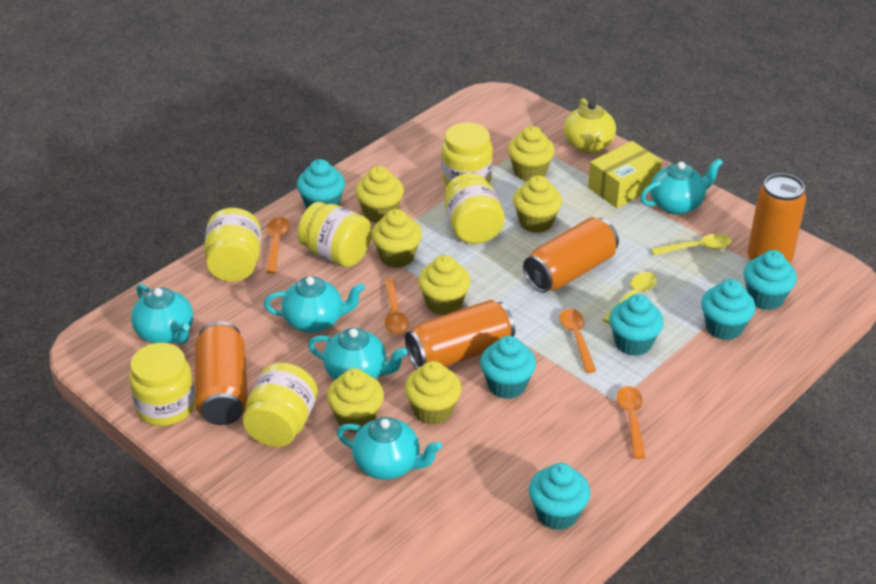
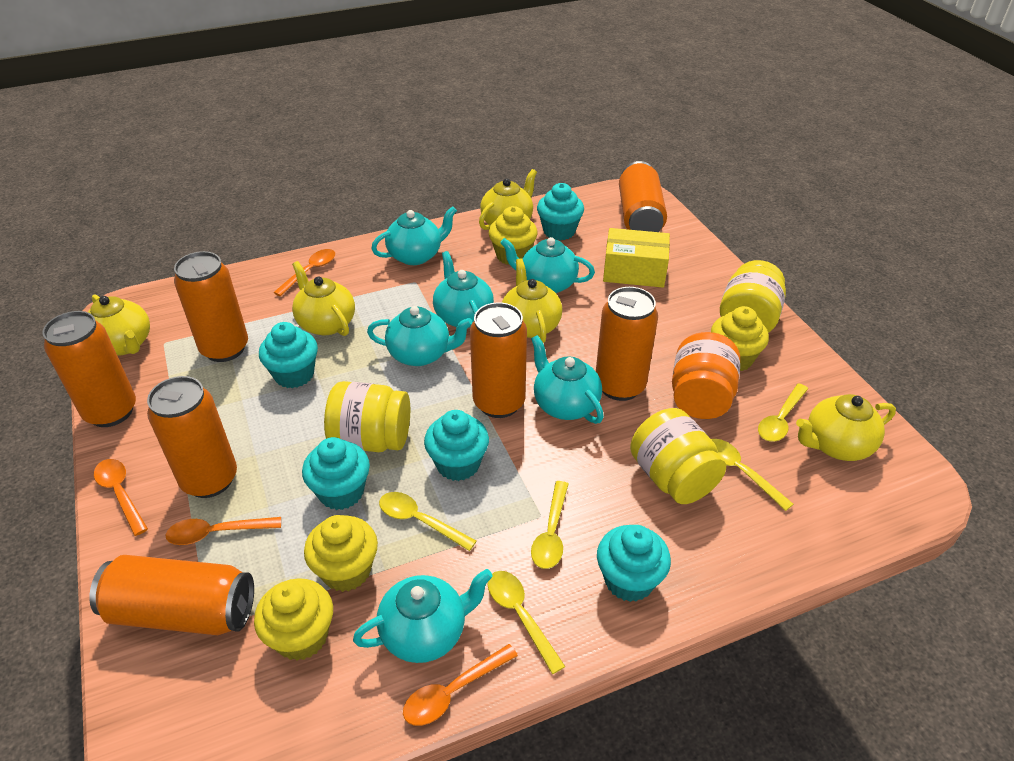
orange can: 4 -> 7
orange jar: 0 -> 1
turquoise cupcake: 6 -> 5
turquoise teapot: 5 -> 6
yellow cupcake: 7 -> 4
yellow jar: 6 -> 3
yellow spoon: 2 -> 5
yellow teapot: 1 -> 5

